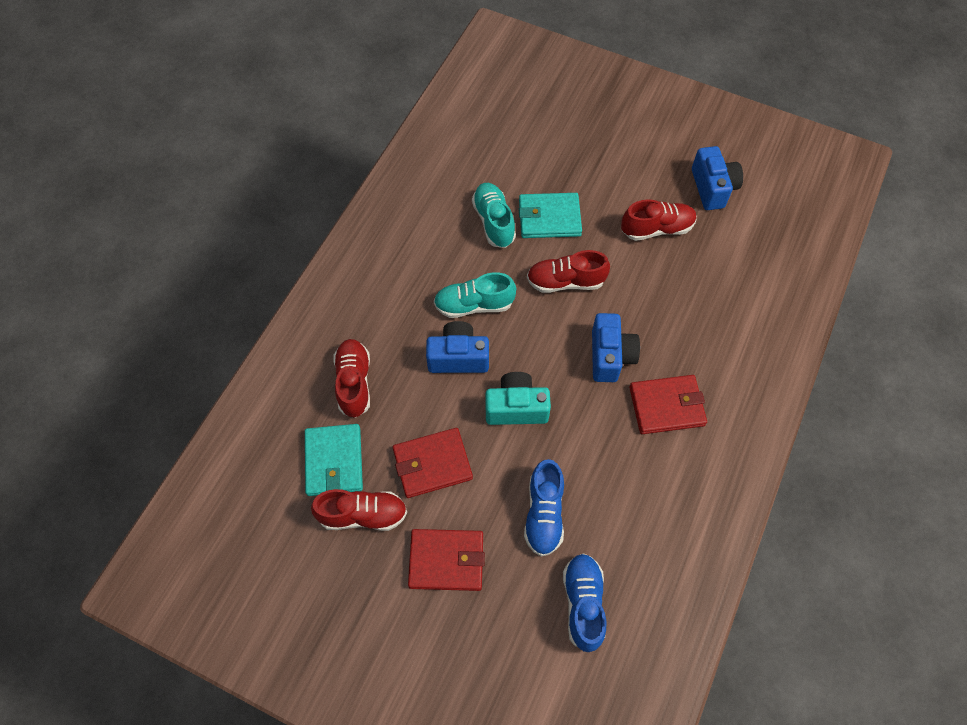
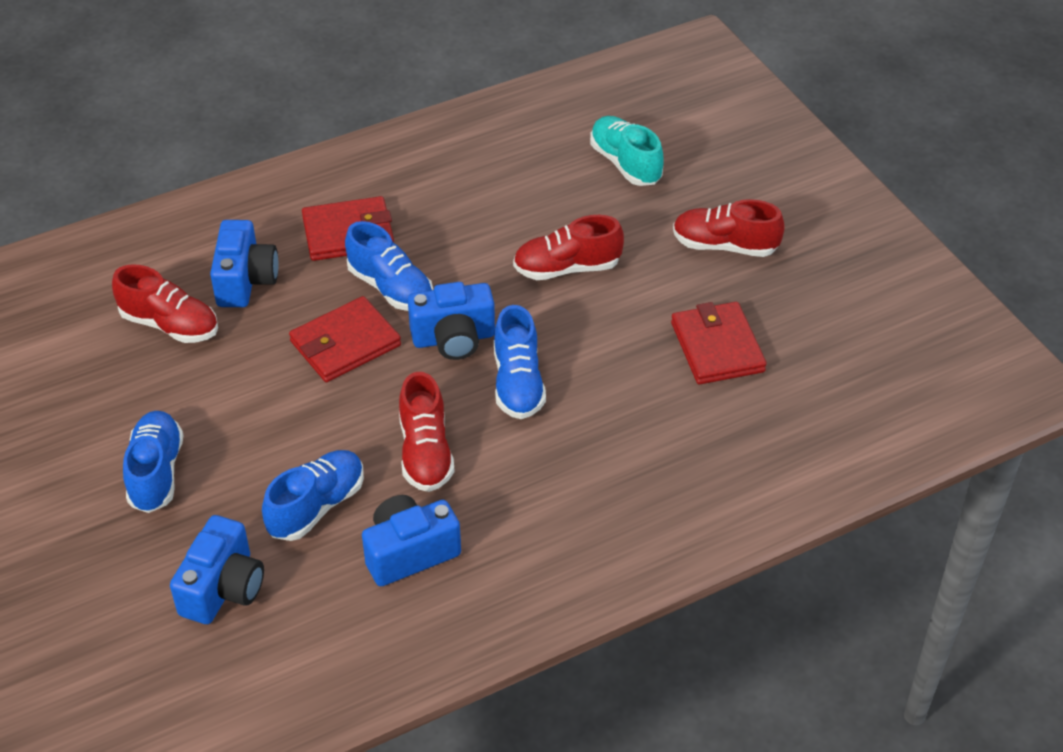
blue camera: 3 -> 4
blue shoe: 2 -> 4
turquoise camera: 1 -> 0
turquoise shoe: 2 -> 1
turquoise wallet: 2 -> 0

